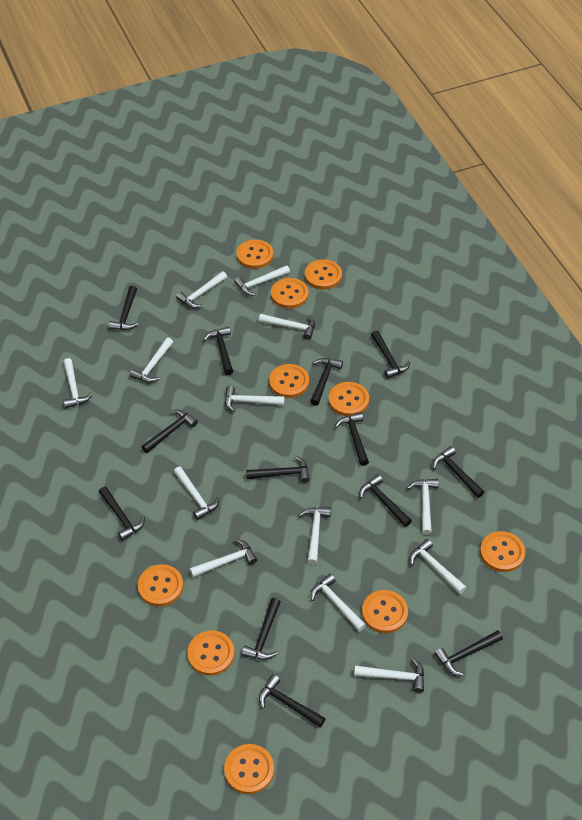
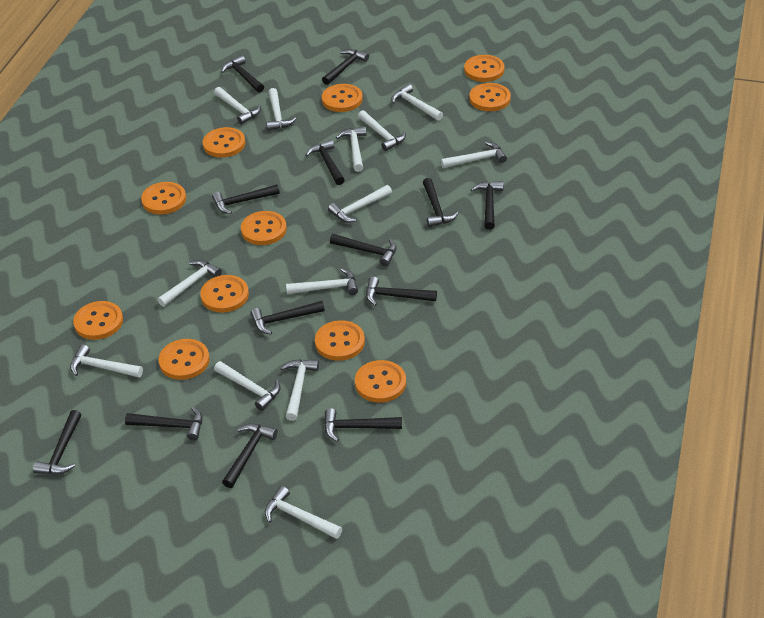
orange button: 10 -> 11

